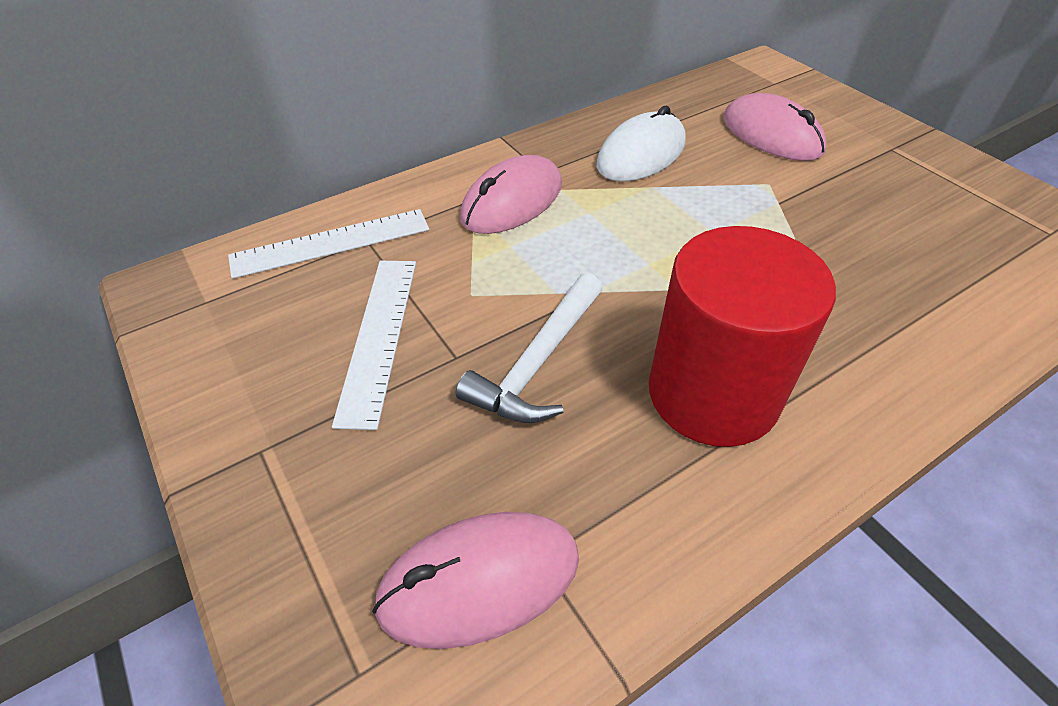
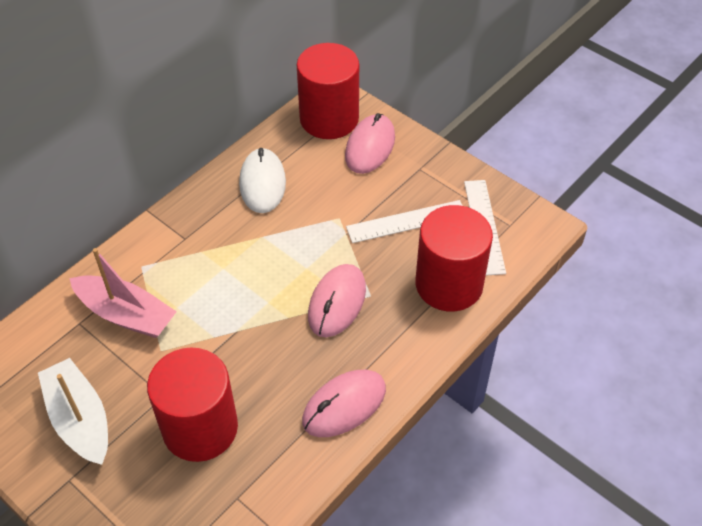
pink boat: 0 -> 1
red cylinder: 1 -> 3
white boat: 0 -> 1
white hammer: 1 -> 0

